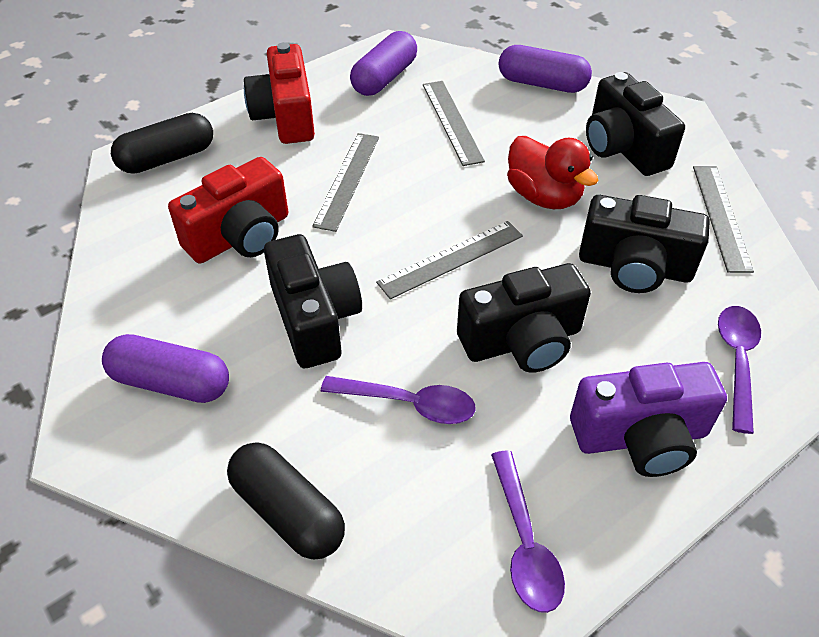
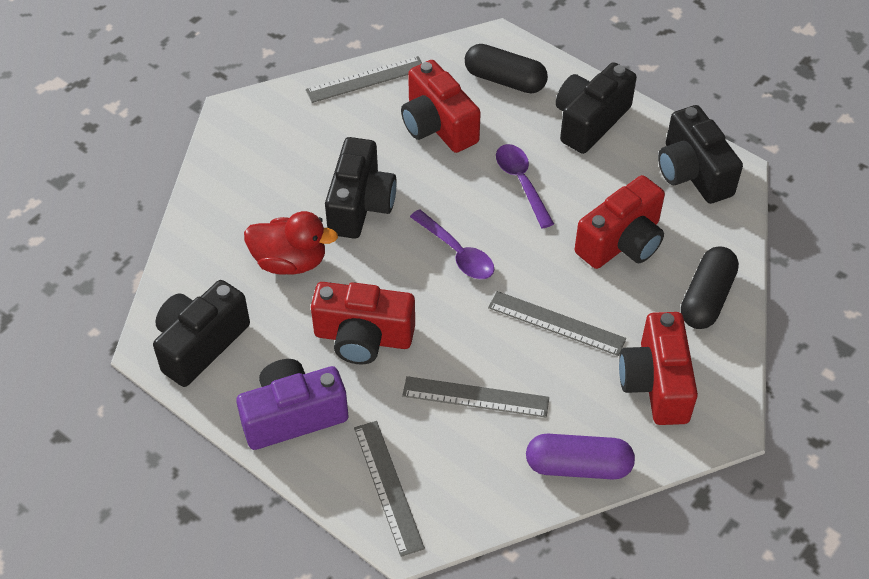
purple capsule: 3 -> 1
purple spoon: 3 -> 2
red camera: 2 -> 4

